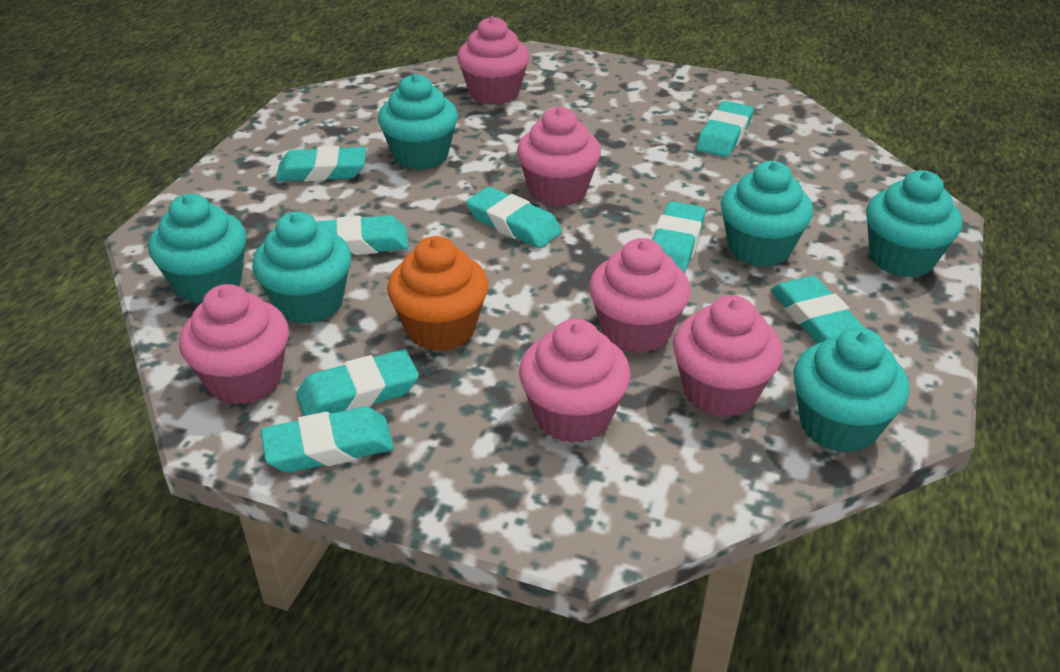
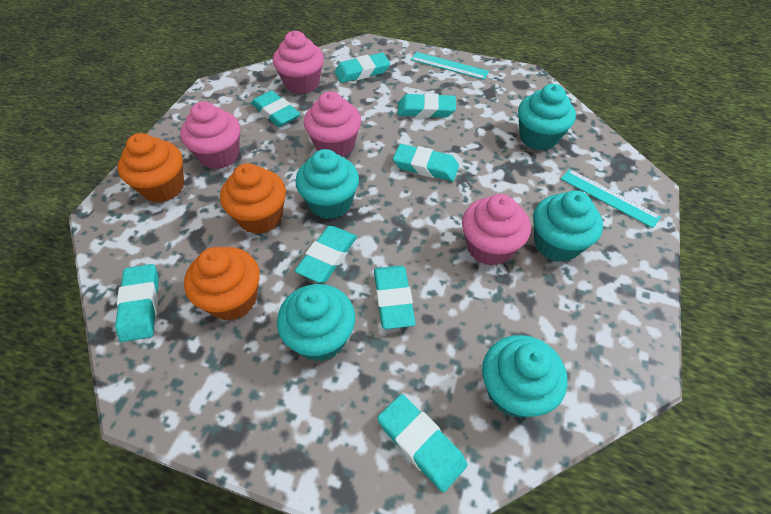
orange cupcake: 1 -> 3
pink cupcake: 6 -> 4
turquoise cupcake: 6 -> 5
turquoise ruler: 0 -> 2

